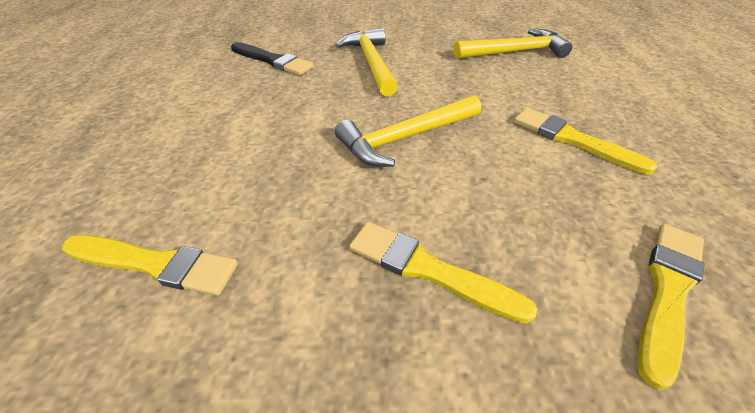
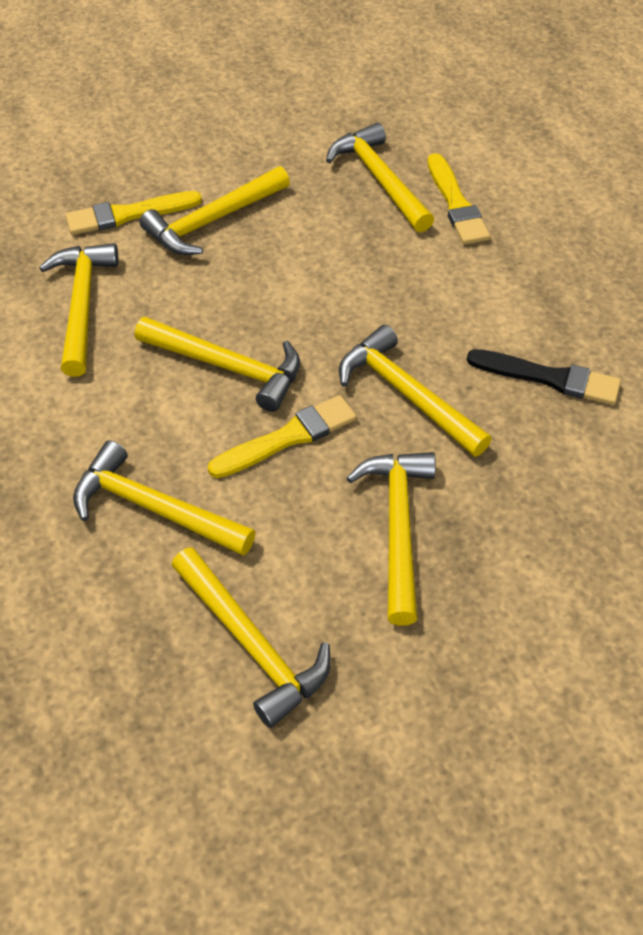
yellow brush: 4 -> 3
yellow hammer: 3 -> 8

